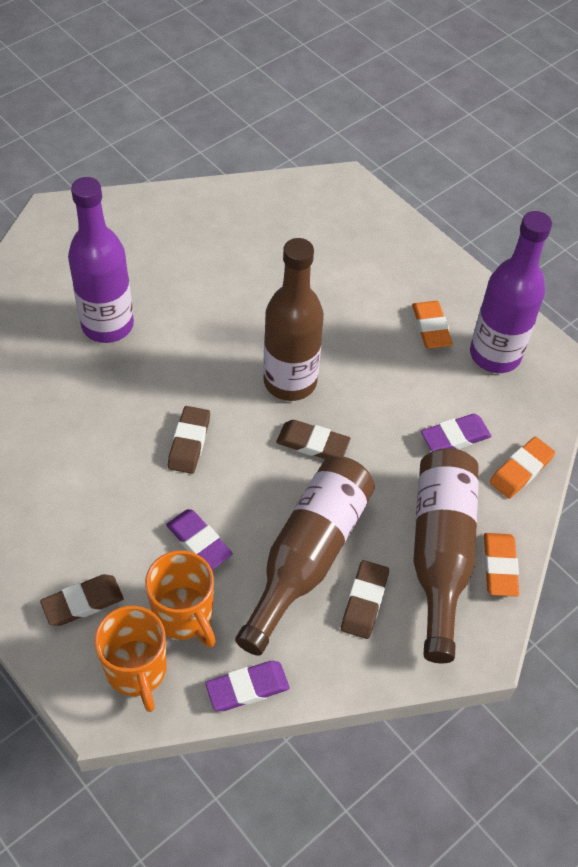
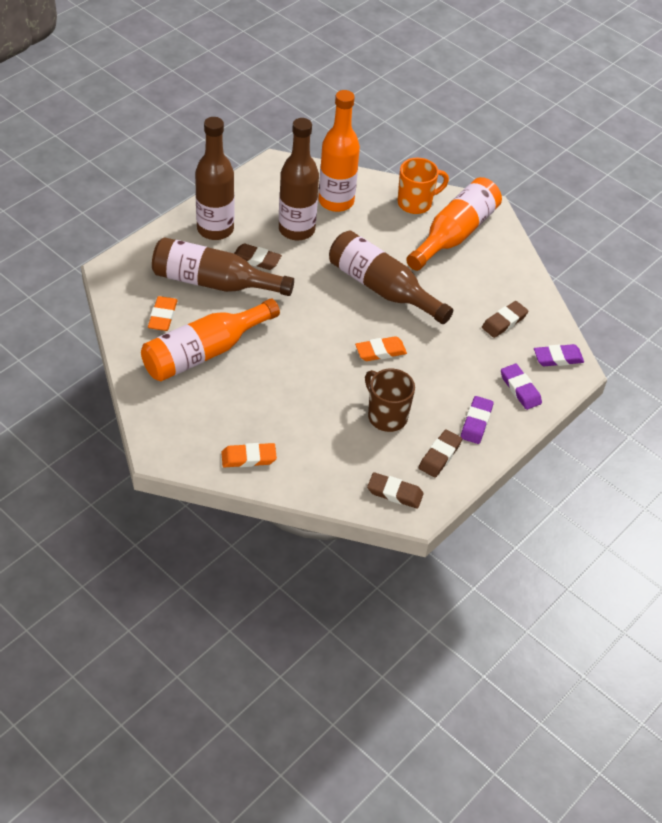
brown bottle: 3 -> 4
brown mug: 0 -> 1
orange bottle: 0 -> 3
orange mug: 2 -> 1
purple bottle: 2 -> 0

